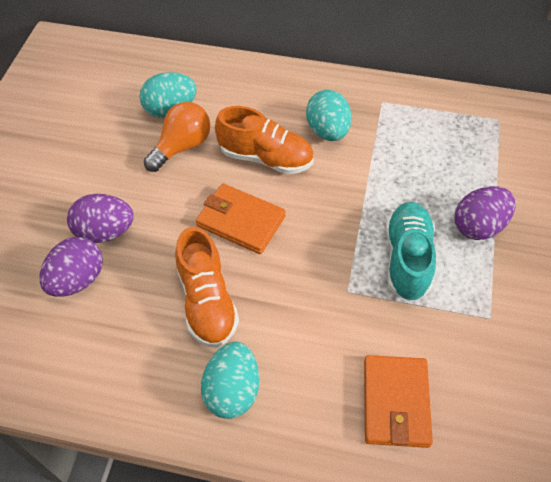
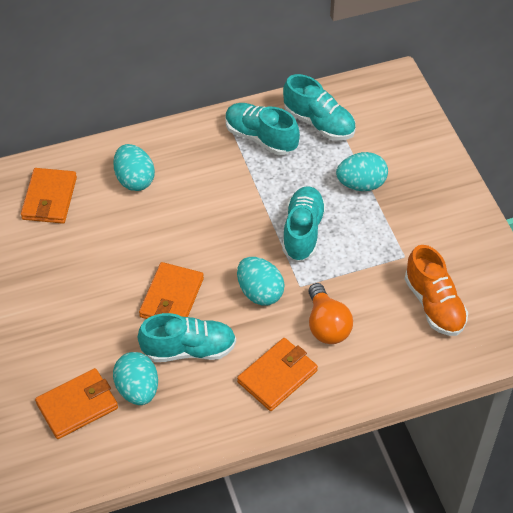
orange shoe: 2 -> 1
orange wallet: 2 -> 4
purple egg: 3 -> 0
turquoise egg: 3 -> 4
turquoise shoe: 1 -> 4

